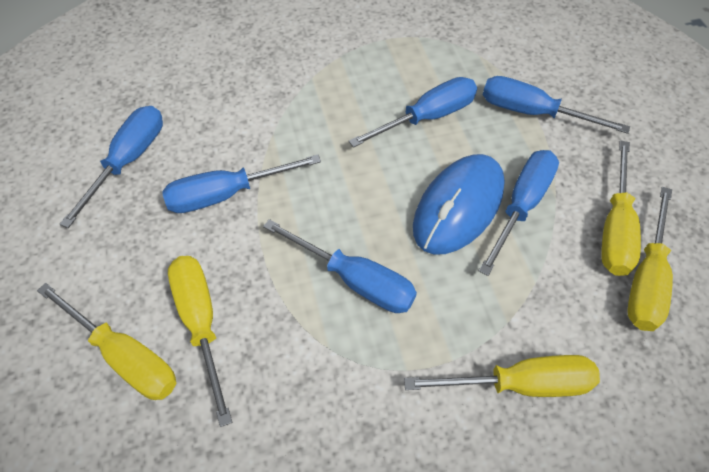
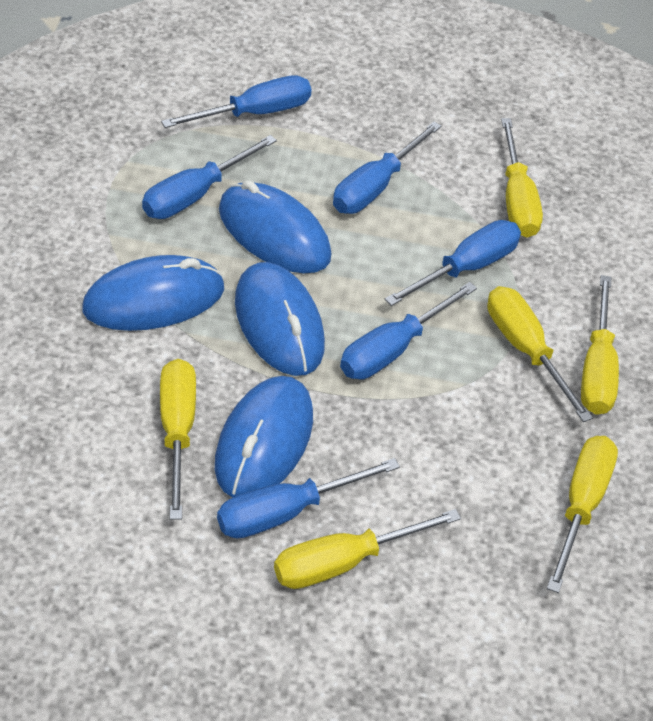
blue mouse: 1 -> 4
yellow screwdriver: 5 -> 6

